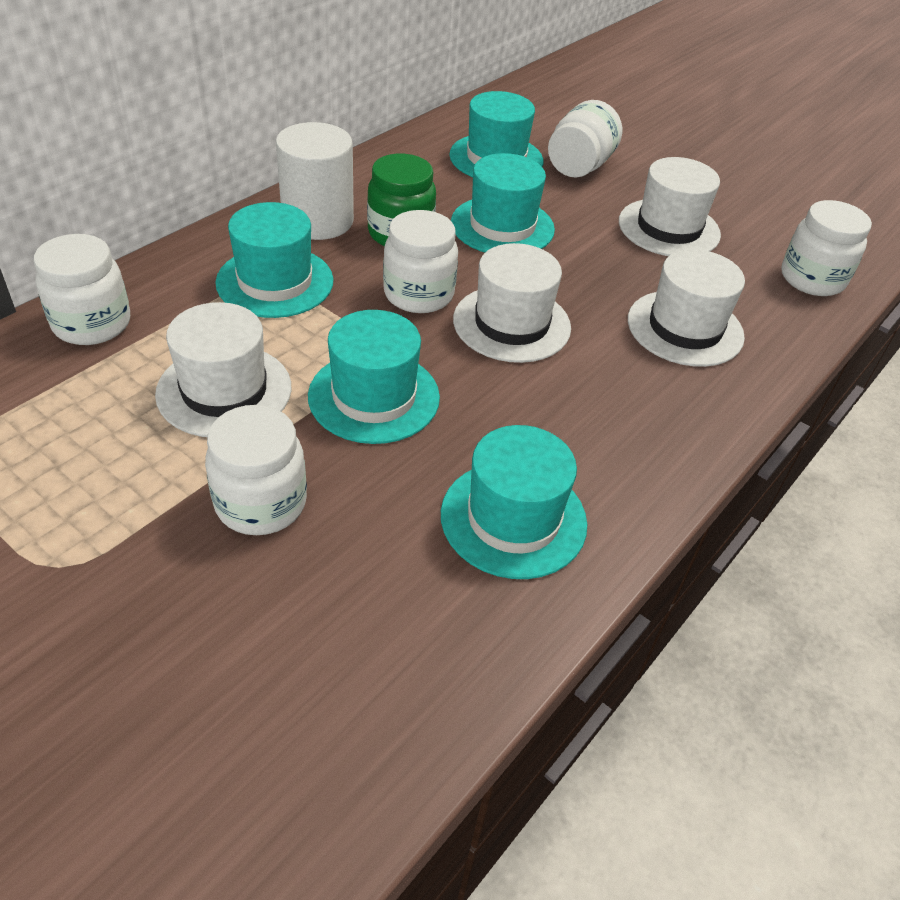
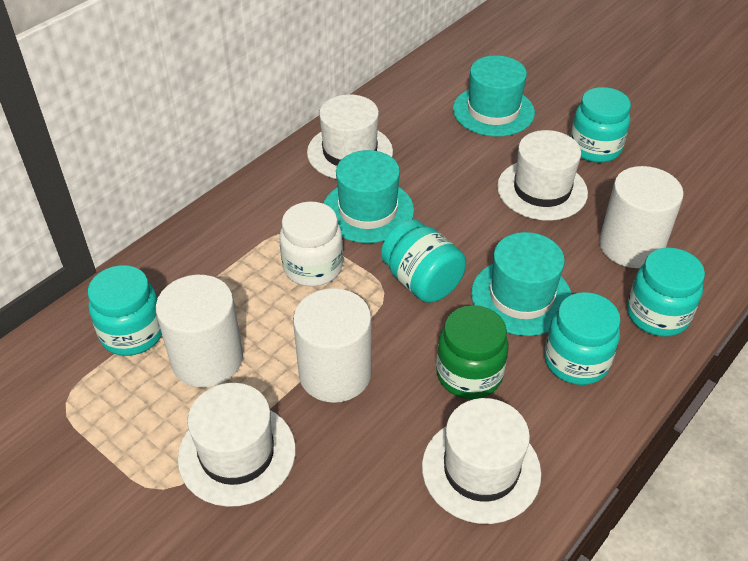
turquoise hat: 5 -> 3
turquoise jar: 0 -> 5
white cylinder: 1 -> 3
white jar: 5 -> 1

